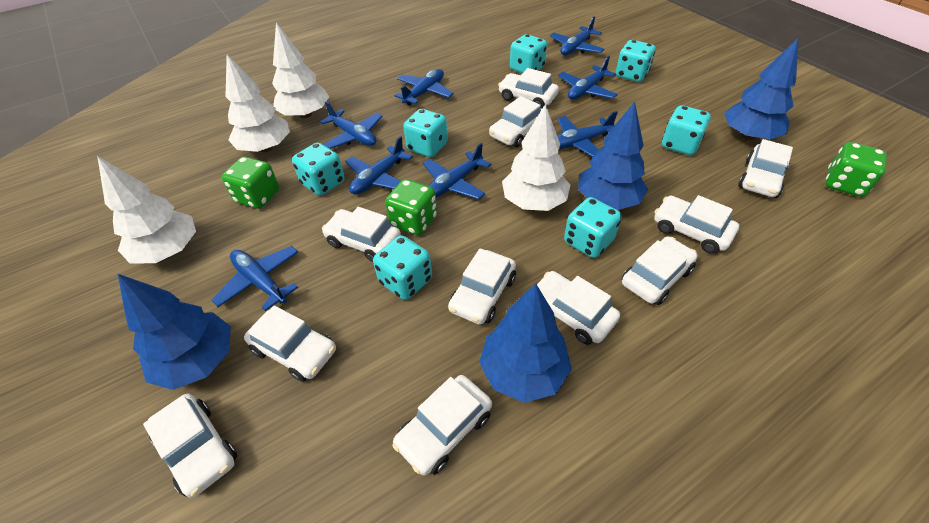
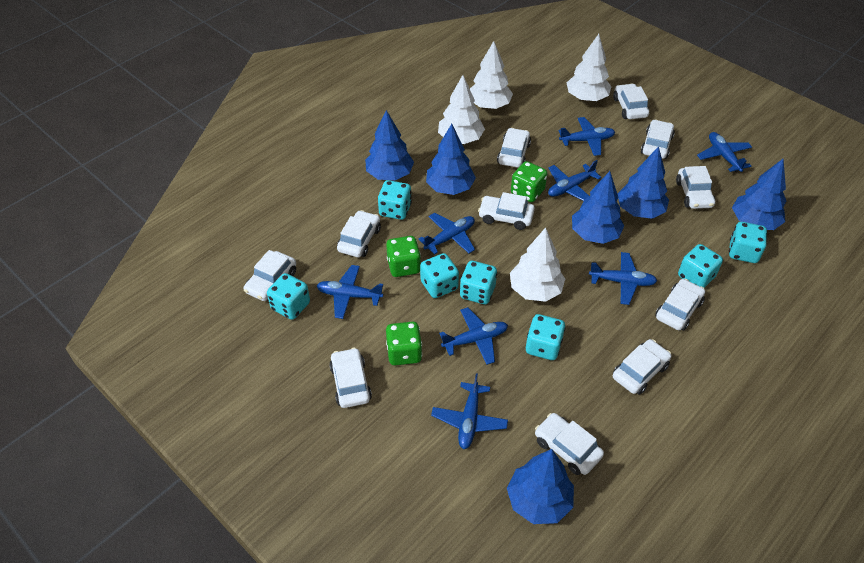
blue tree: 4 -> 6

